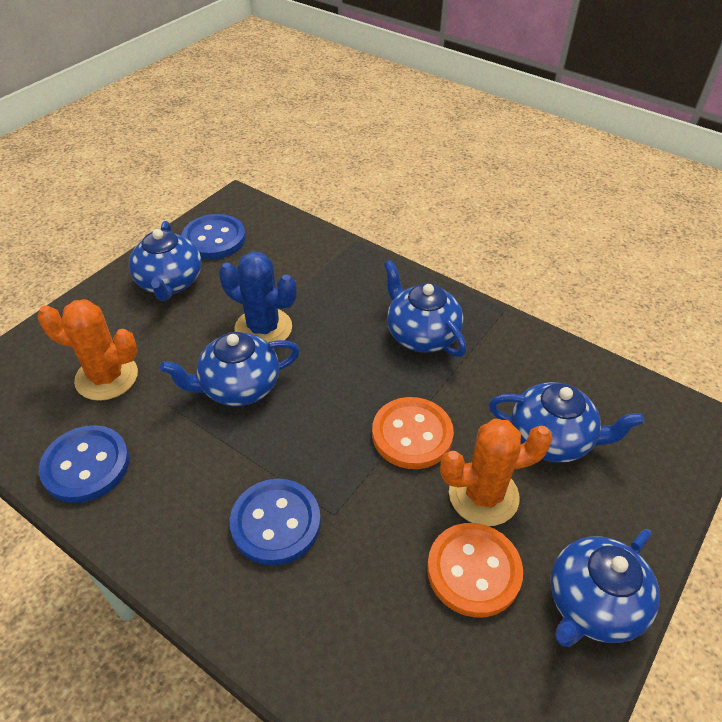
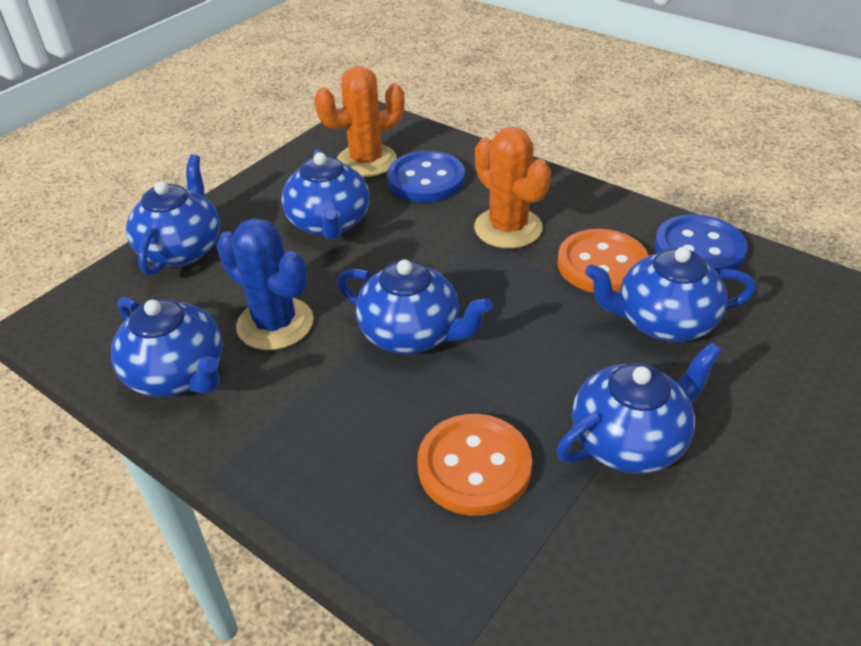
blue button: 3 -> 2
blue teapot: 5 -> 6

